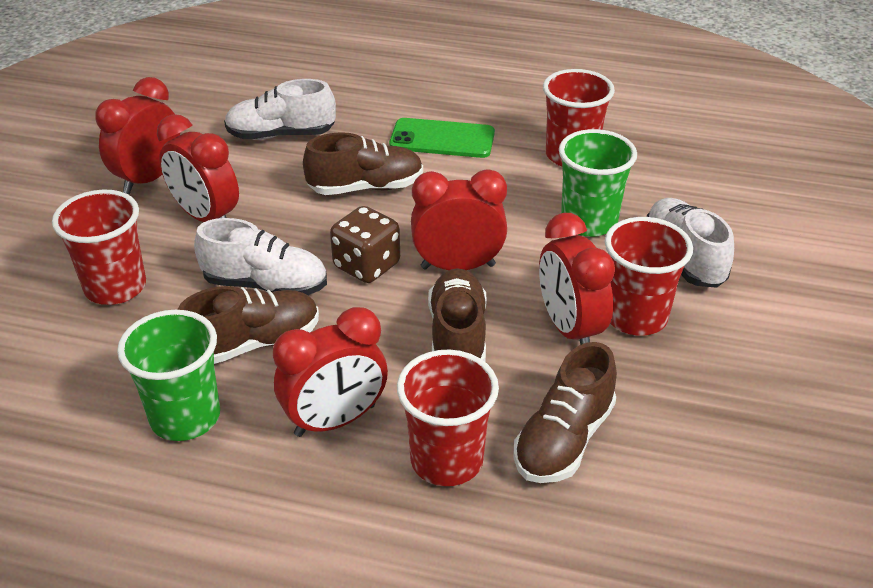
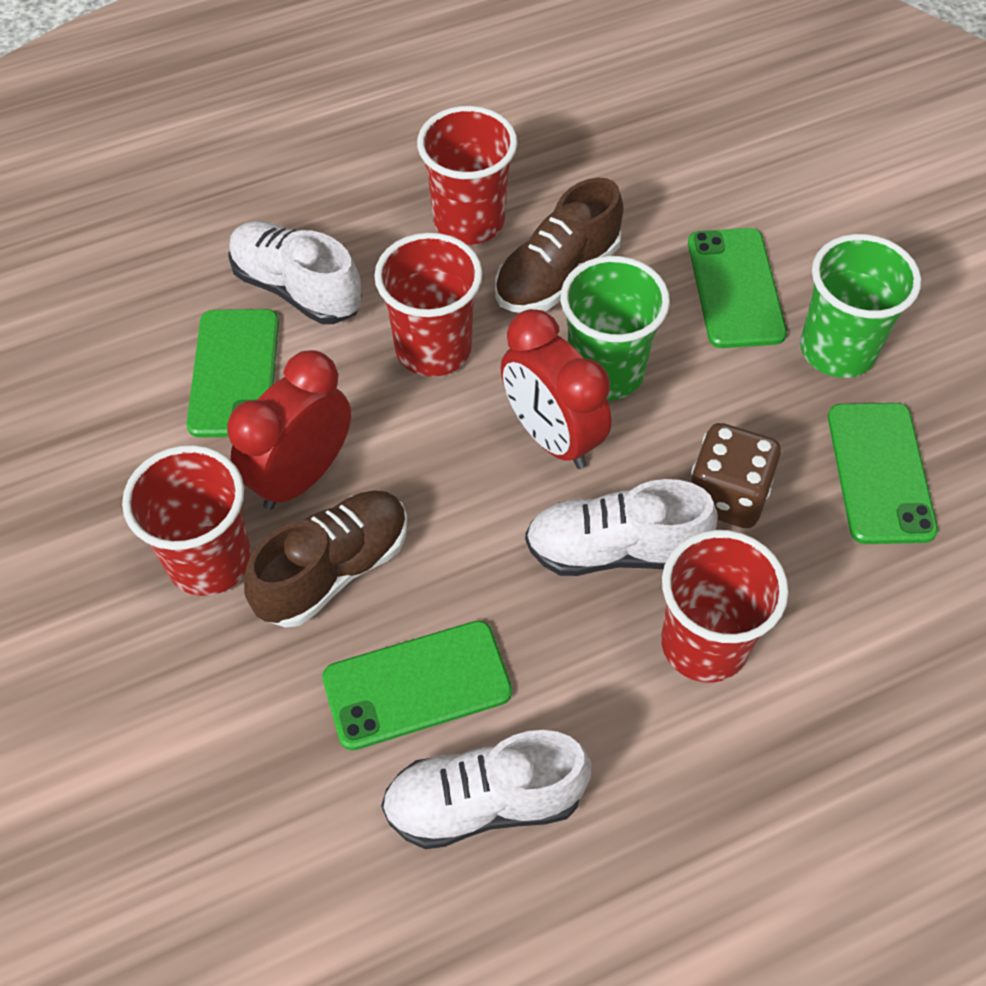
brown shoe: 4 -> 2
green phone: 1 -> 4
red clock: 5 -> 2

